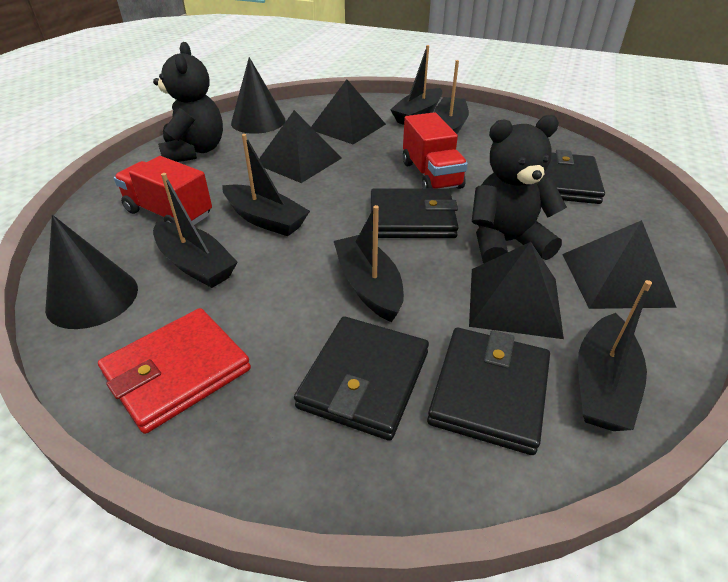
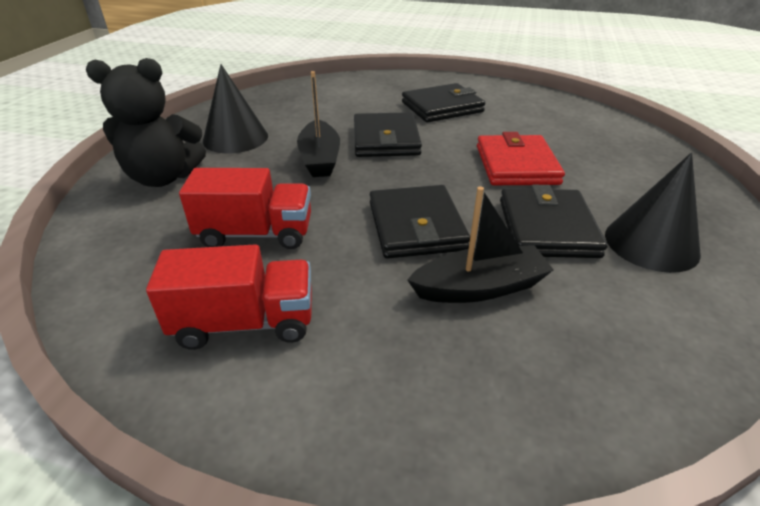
black boat: 6 -> 2
black pyramid: 4 -> 0
black teddy bear: 2 -> 1

